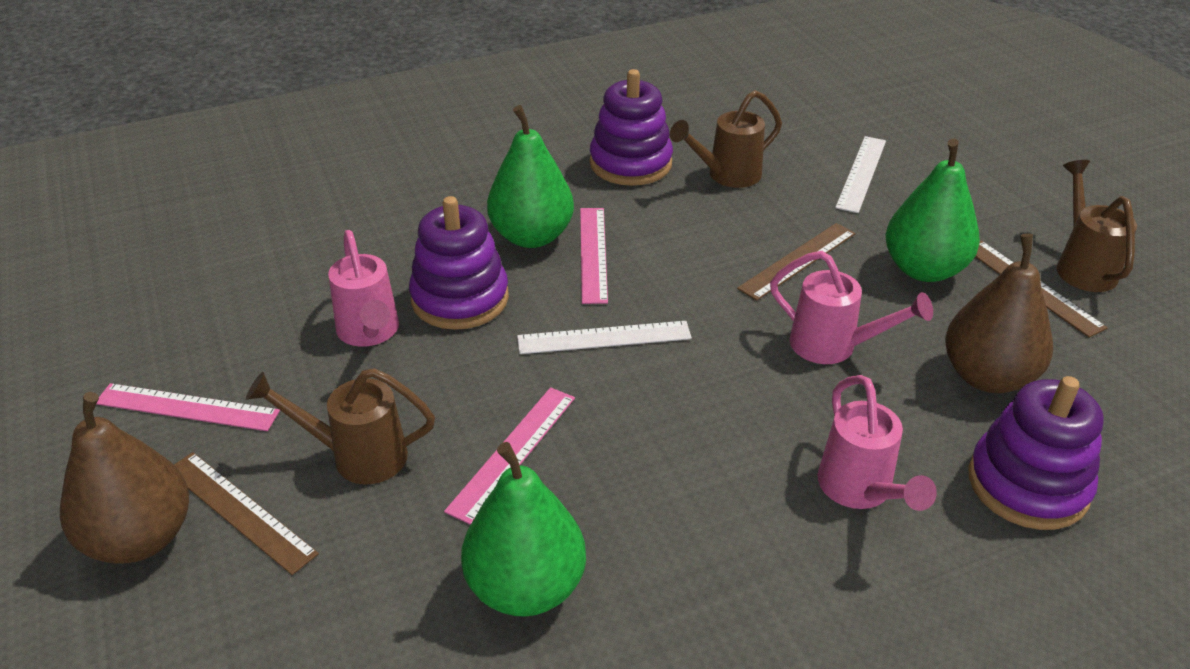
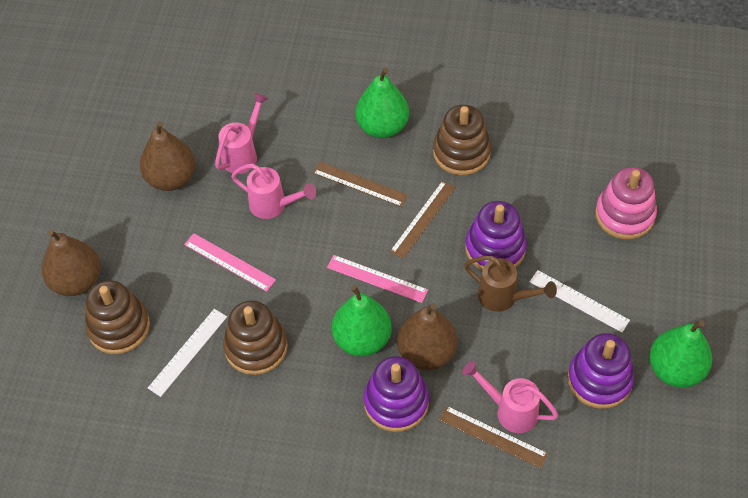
brown pear: 2 -> 3
brown stacking toy: 0 -> 3
brown watering can: 3 -> 1
pink ruler: 3 -> 2
pink stacking toy: 0 -> 1

